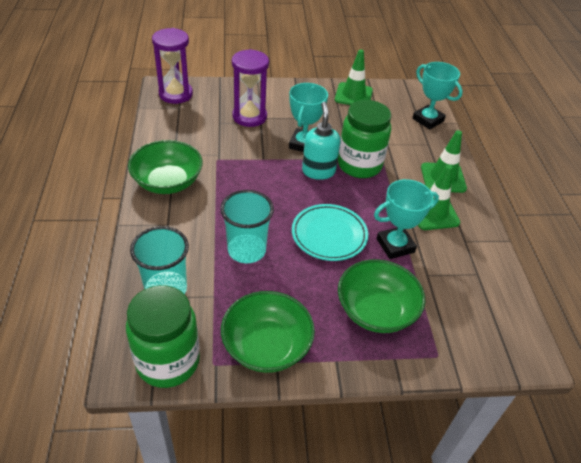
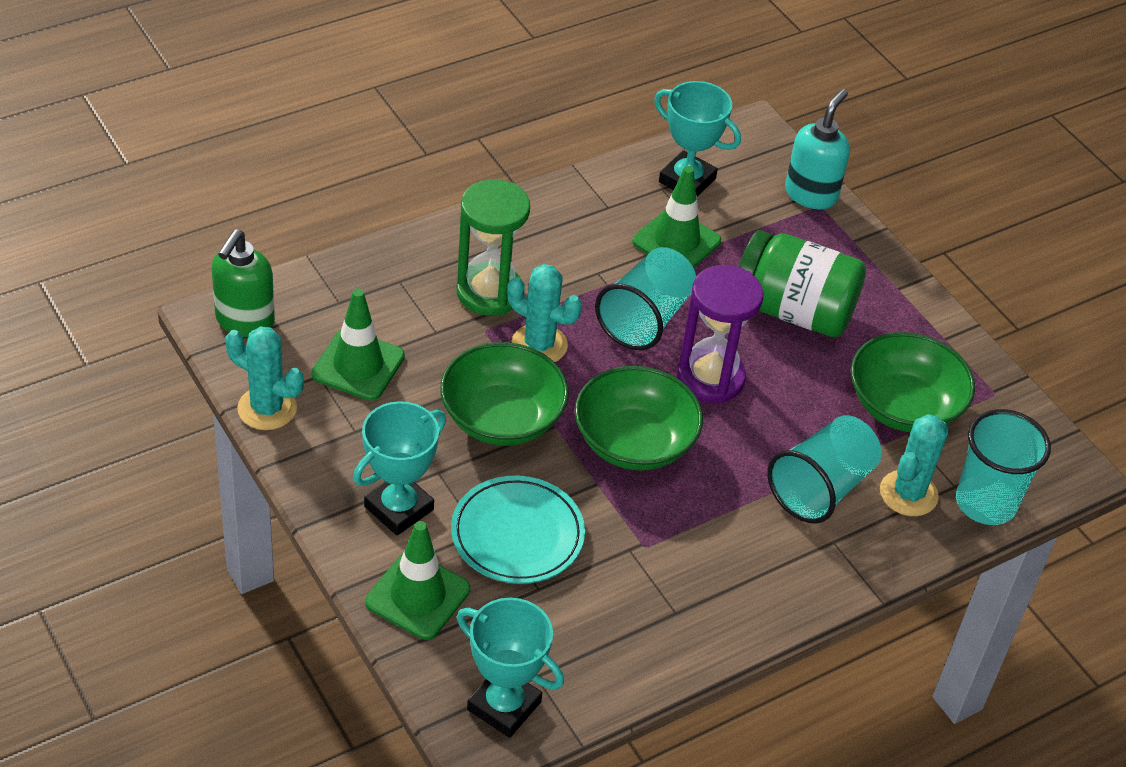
green hourglass: 0 -> 1
green jar: 2 -> 1
green soap dispenser: 0 -> 1
purple hourglass: 2 -> 1
turquoise cactus: 0 -> 3
turquoise cup: 2 -> 3

